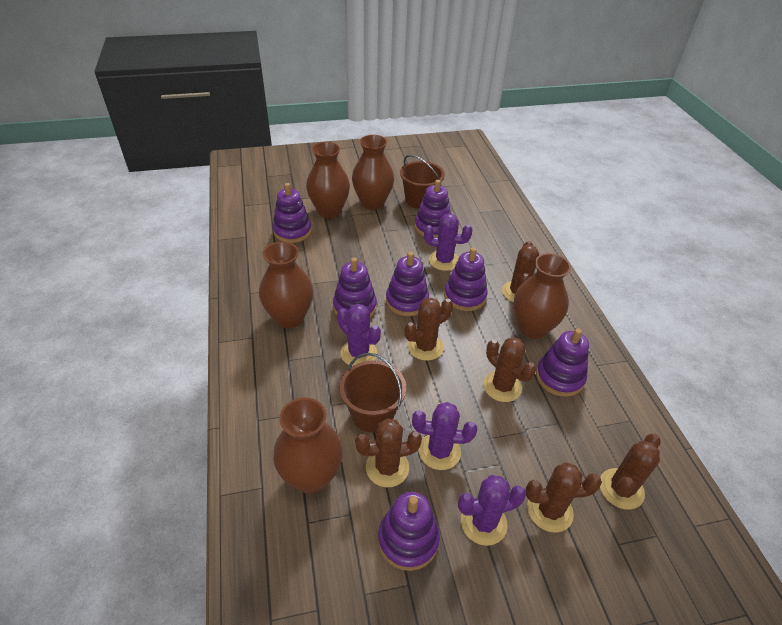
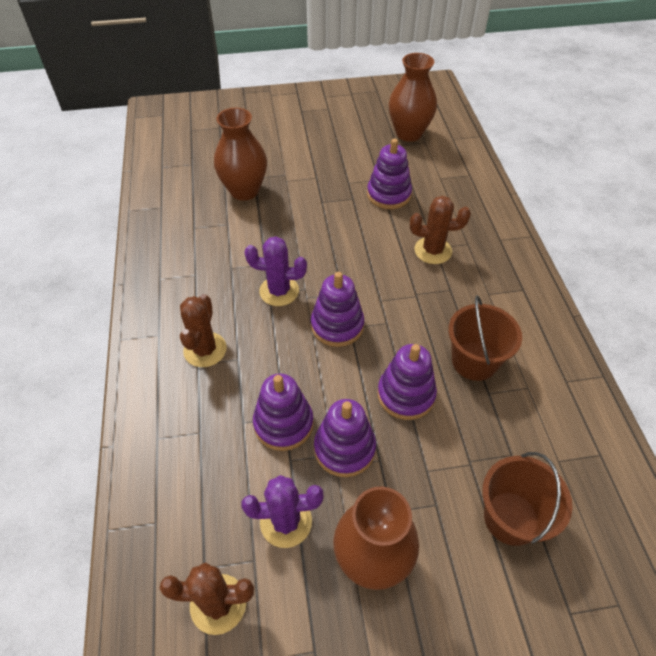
brown cactus: 6 -> 3
brown vase: 5 -> 3
purple cactus: 4 -> 2
purple stacking toy: 7 -> 5

